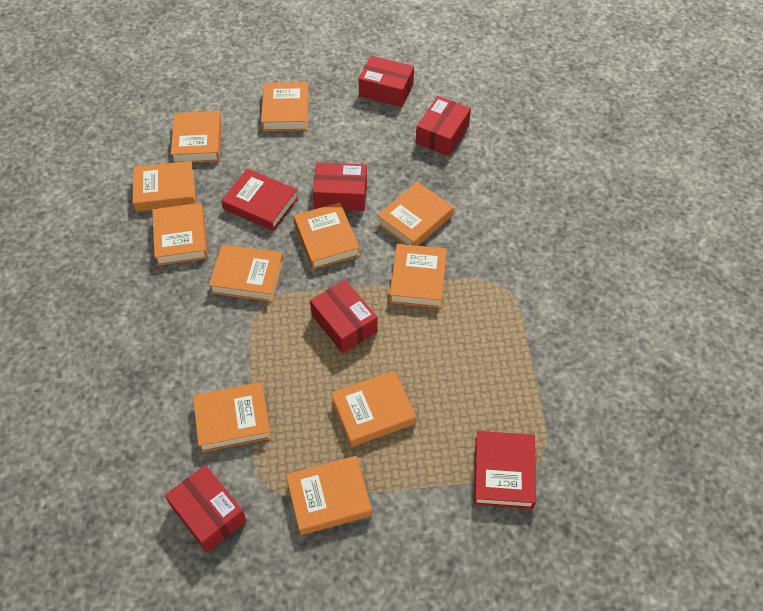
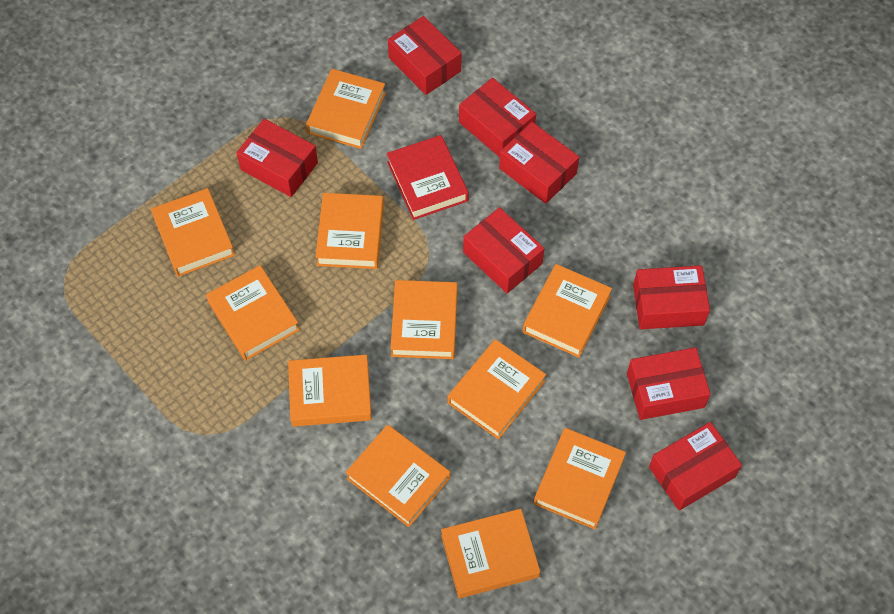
red book: 2 -> 1
red box: 5 -> 8

